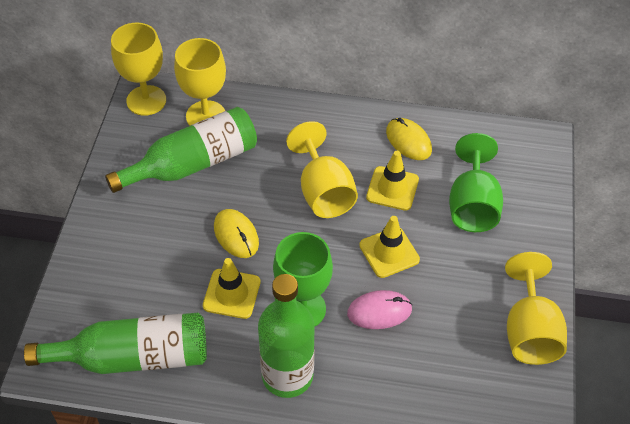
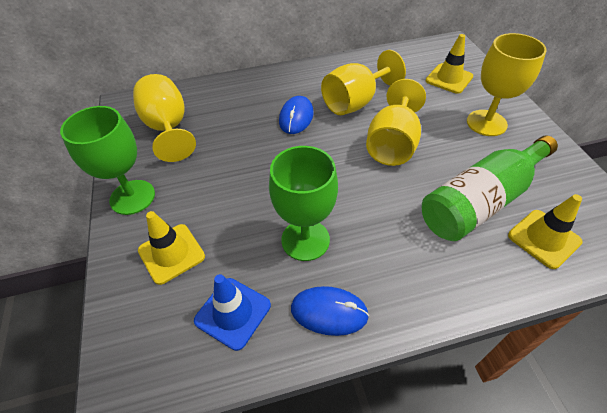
blue mouse: 0 -> 2
blue traffic cone: 0 -> 1
green bottle: 3 -> 1
pink mouse: 1 -> 0
yellow mouse: 2 -> 0

